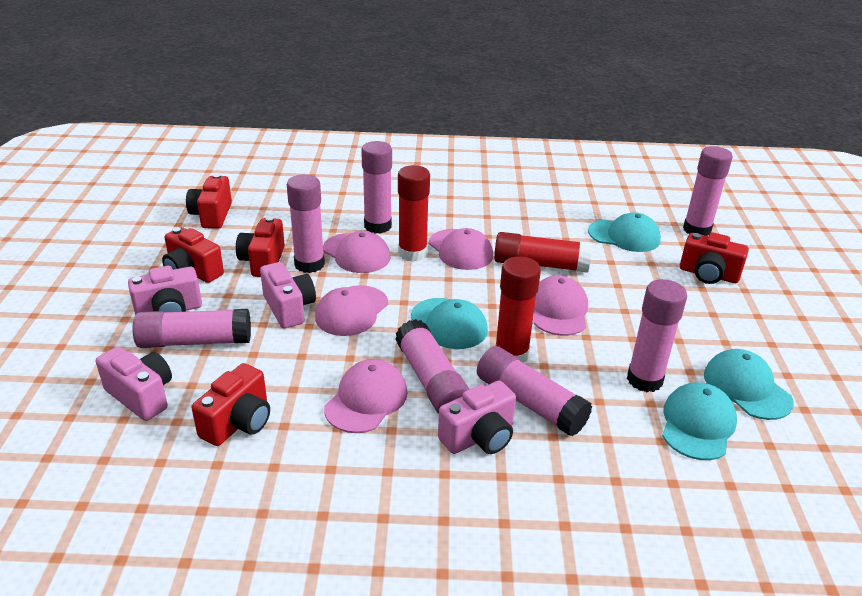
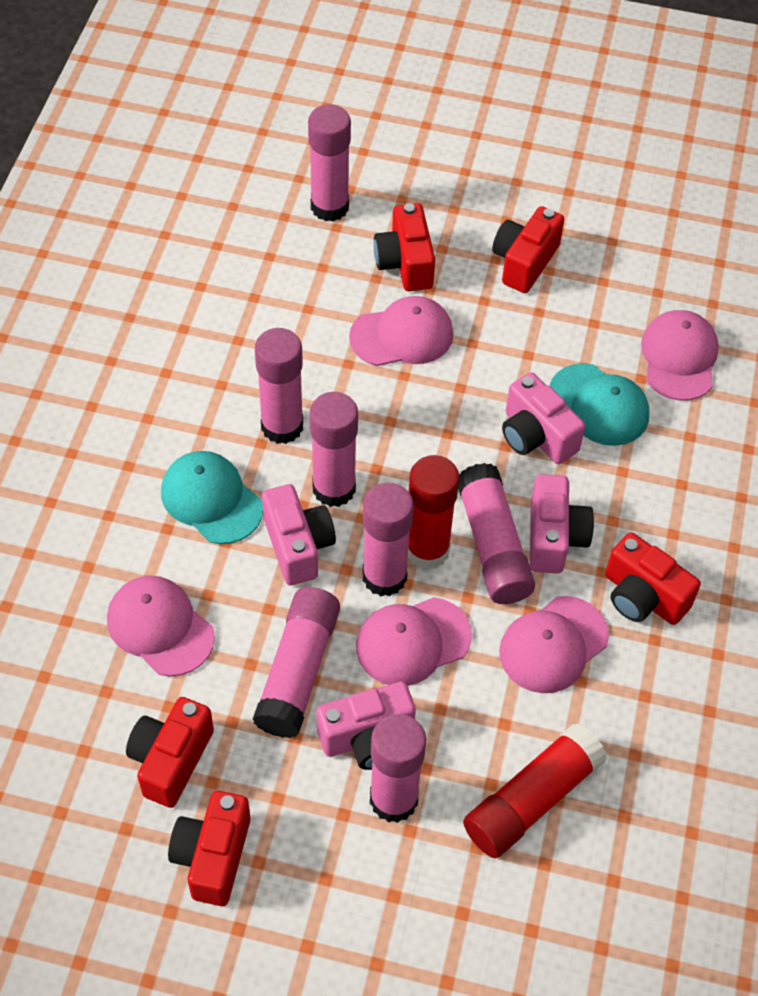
red glue stick: 3 -> 2
turquoise cap: 4 -> 2

